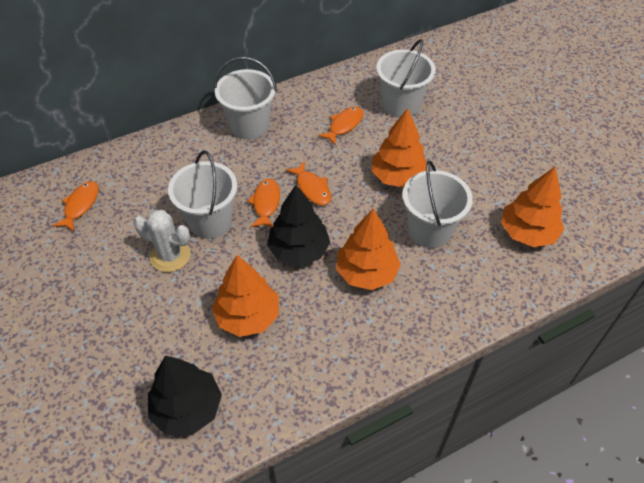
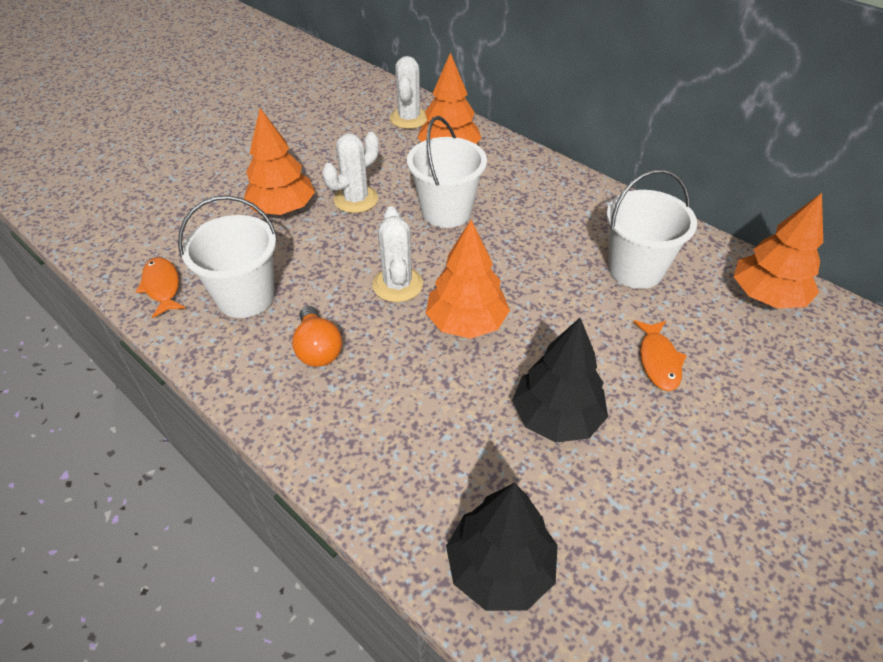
orange fish: 4 -> 2
orange light bulb: 0 -> 1
white bucket: 4 -> 3
white cactus: 1 -> 3

